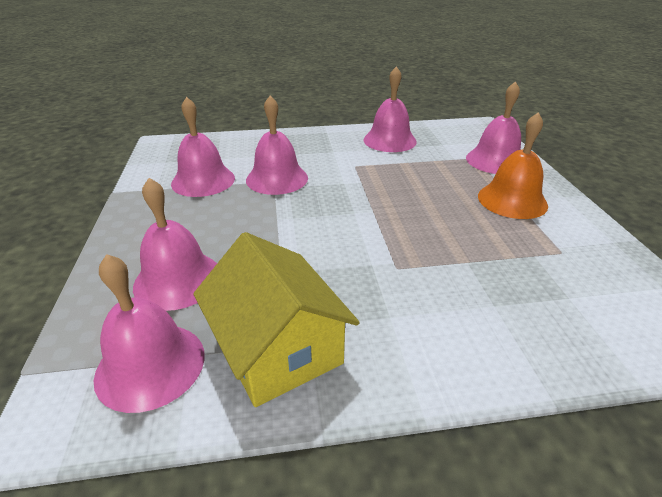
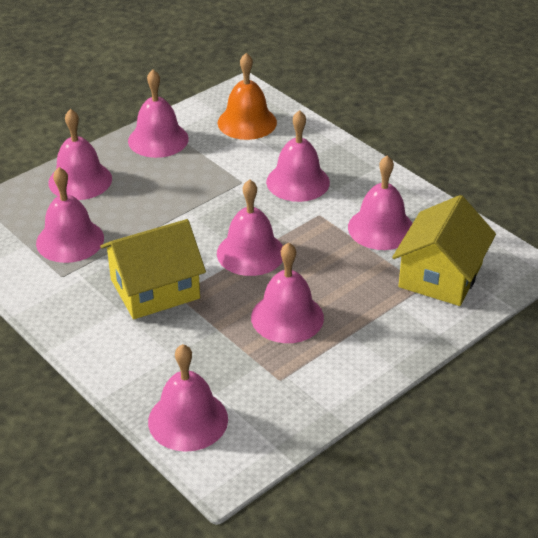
pink bell: 6 -> 8
yellow house: 1 -> 2

